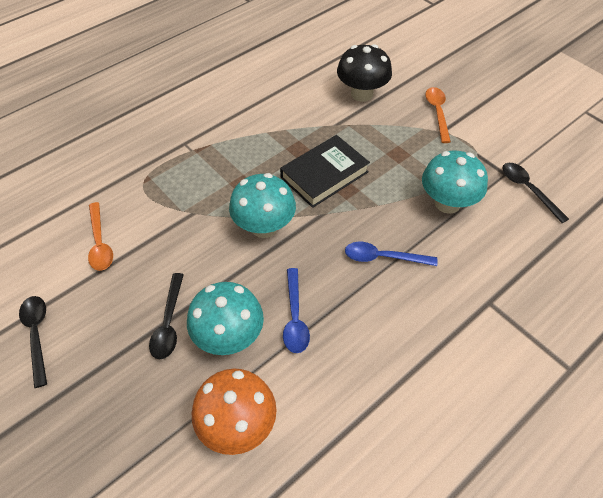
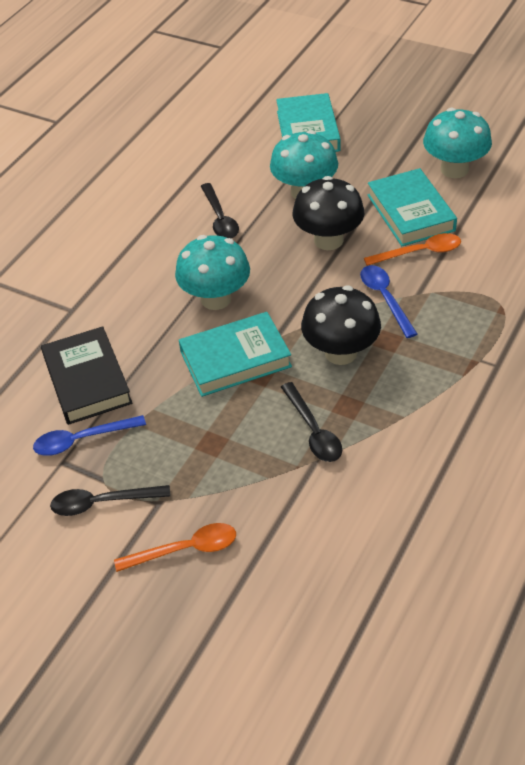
black mushroom: 1 -> 2
orange mushroom: 1 -> 0
turquoise book: 0 -> 3

